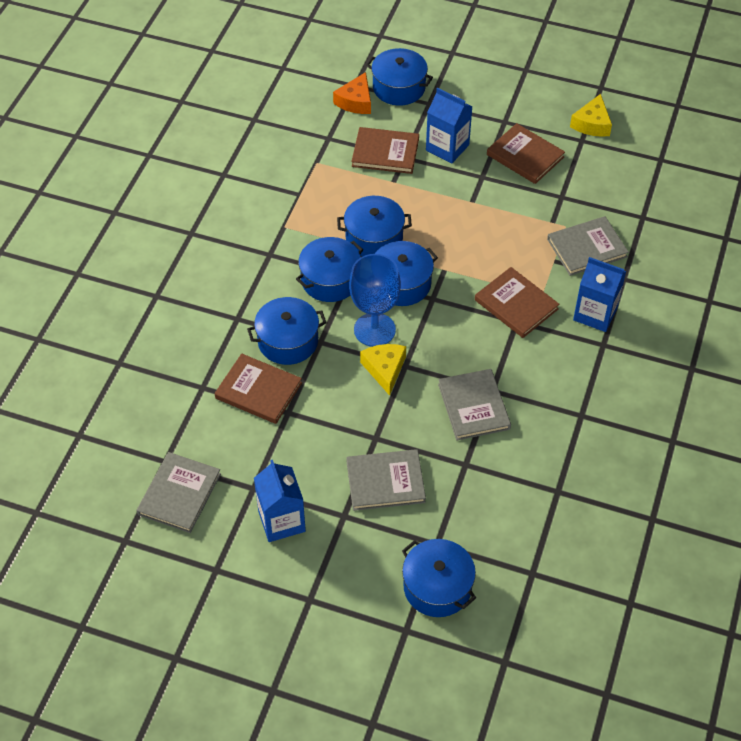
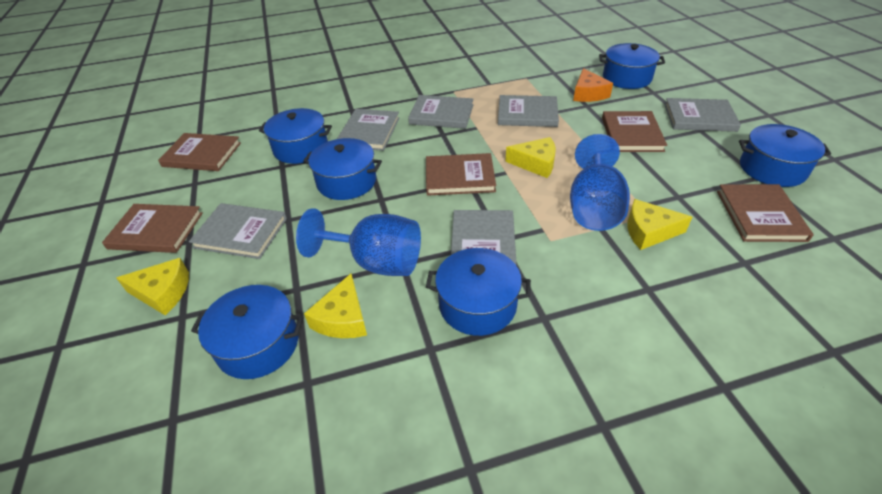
blue carton: 3 -> 0
blue goblet: 1 -> 2
brown book: 4 -> 5
grey book: 4 -> 6
yellow cheese: 2 -> 4

